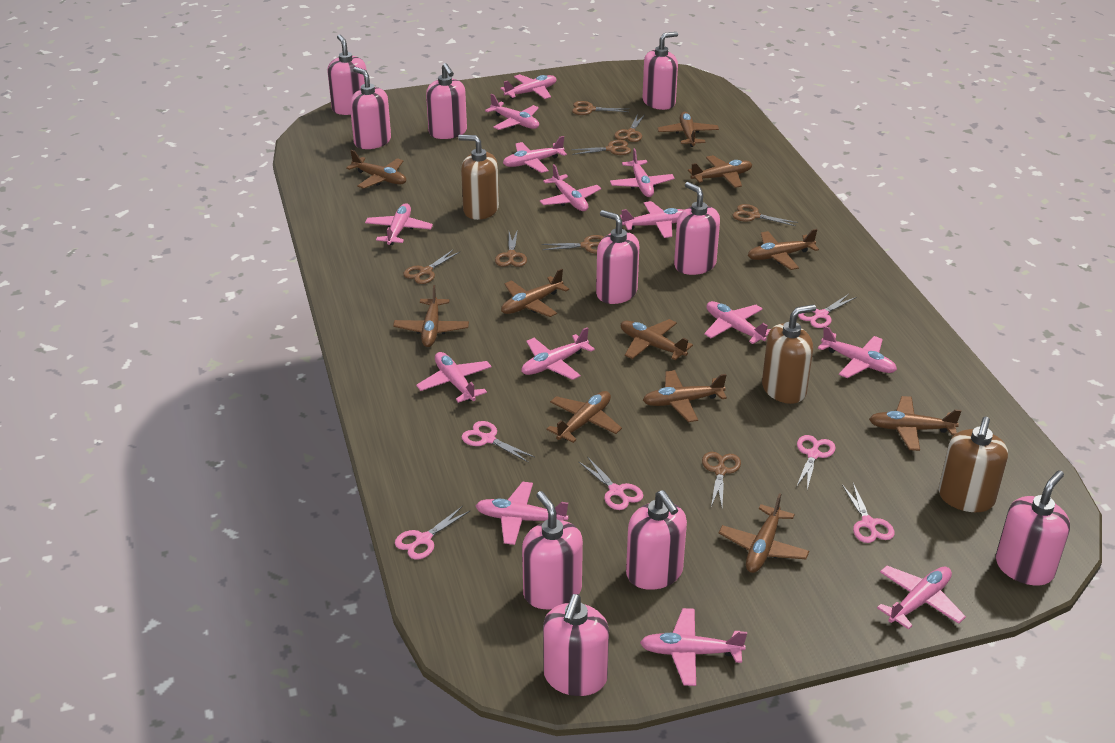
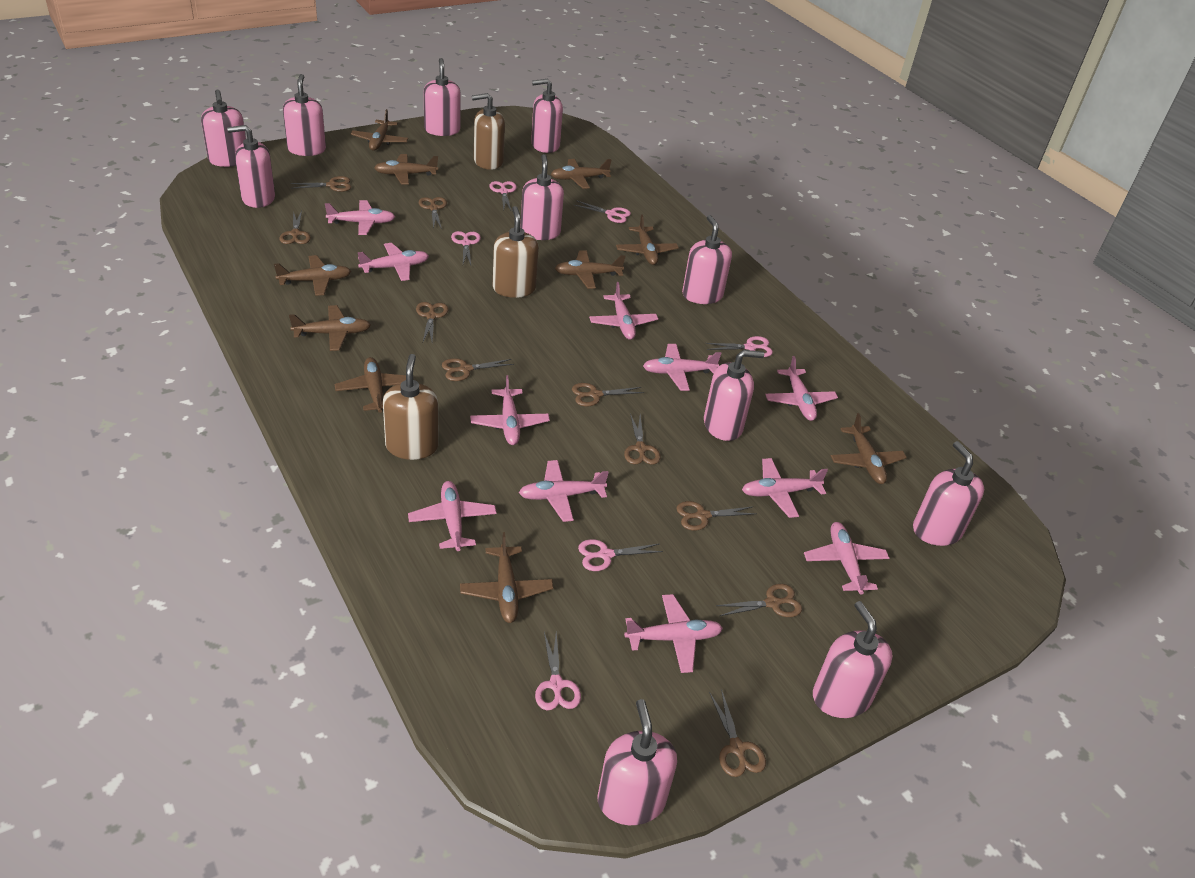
brown plane: 11 -> 10
brown scissors: 8 -> 10
pink plane: 14 -> 11
pink soap dispenser: 10 -> 11

